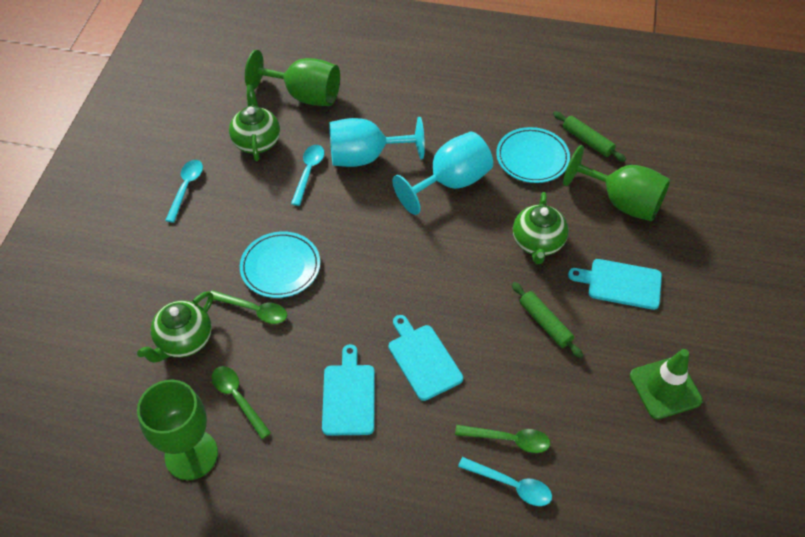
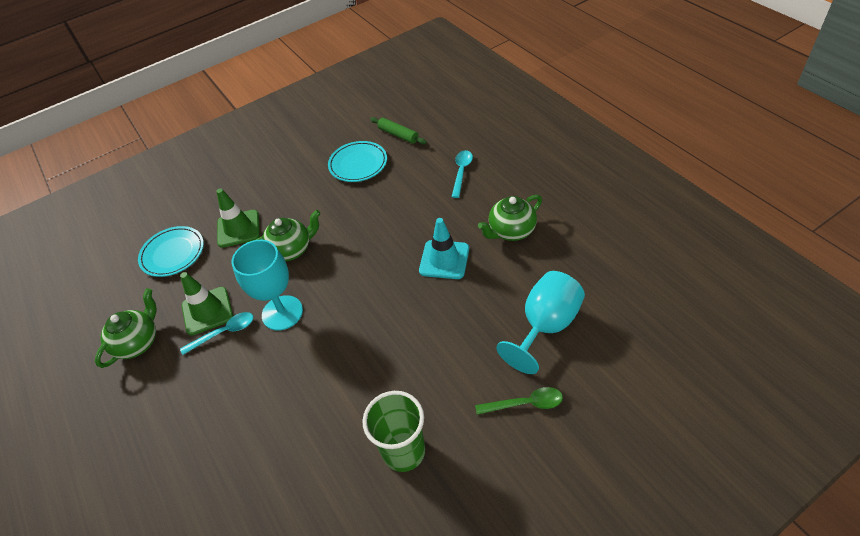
green cup: 0 -> 1
green goblet: 3 -> 0
green rolling pin: 2 -> 1
green spoon: 3 -> 1
green traffic cone: 1 -> 2
turquoise cutting board: 3 -> 0
turquoise spoon: 3 -> 2
turquoise traffic cone: 0 -> 1

